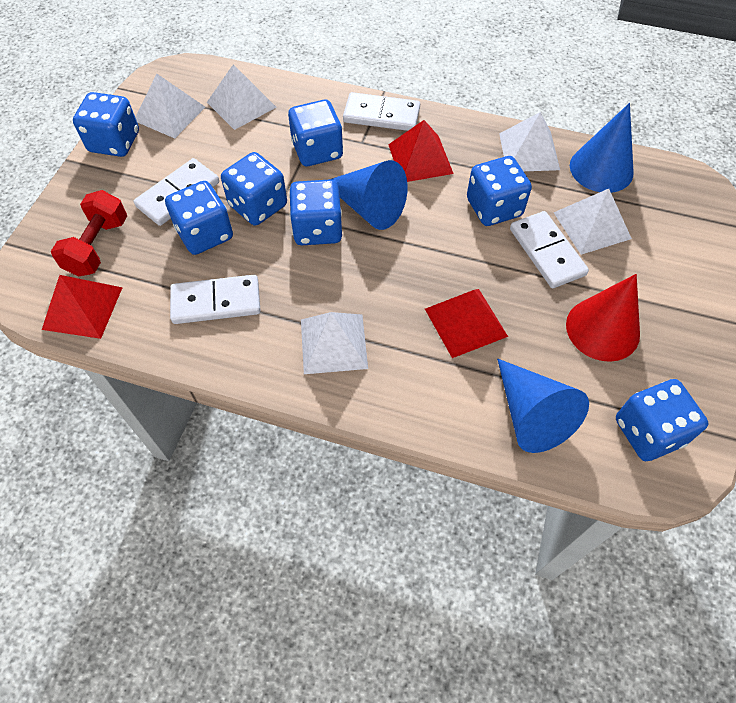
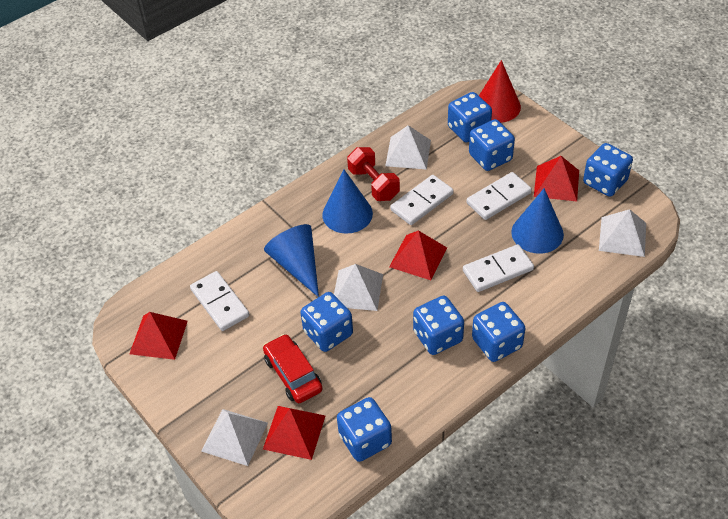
red car: 0 -> 1
red pyramid: 3 -> 4
white pyramid: 5 -> 4

